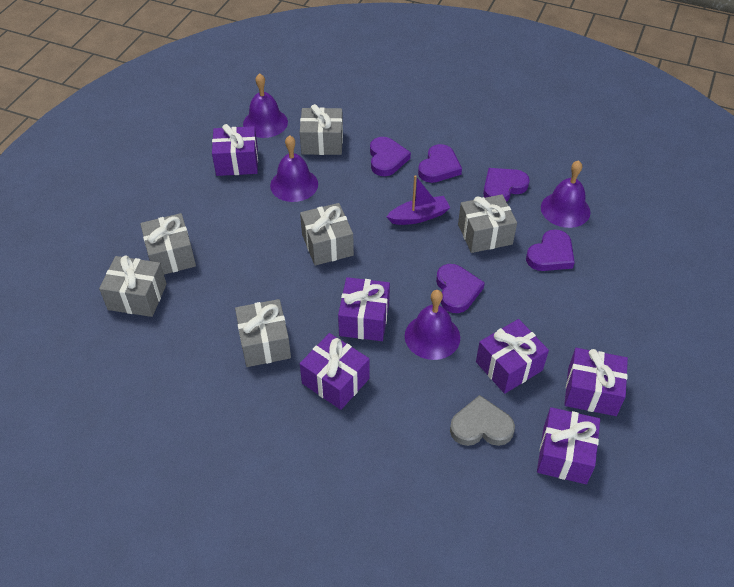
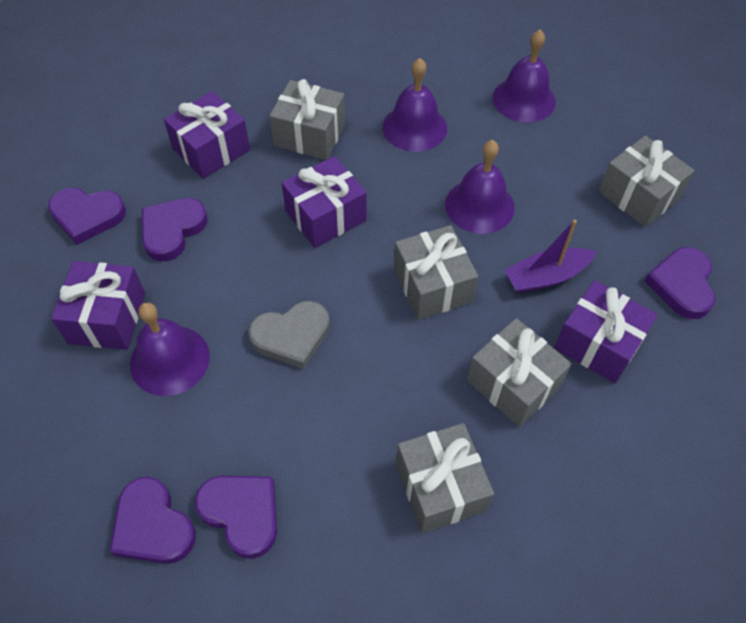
grey gift: 6 -> 5
purple gift: 6 -> 4

